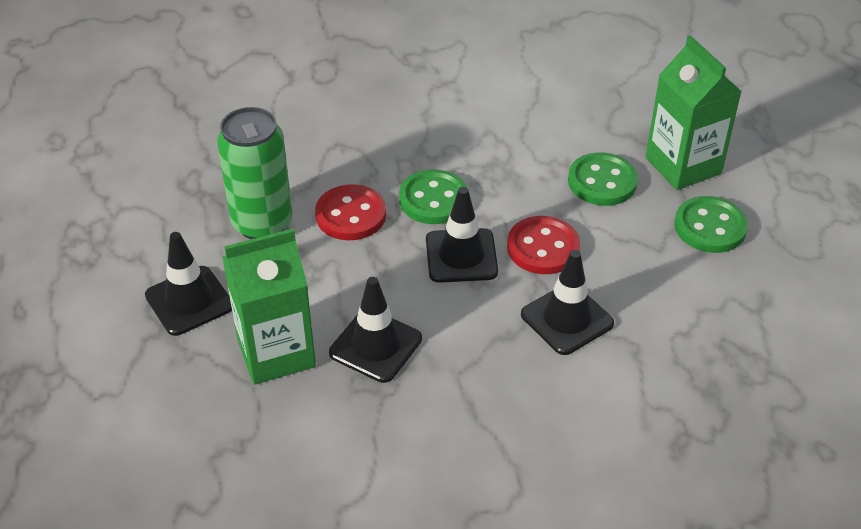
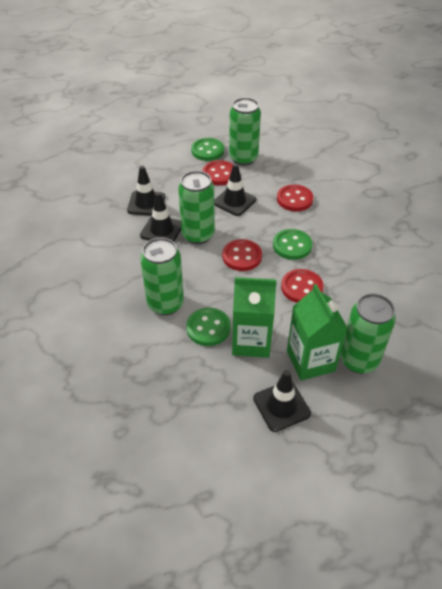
green can: 1 -> 4
red button: 2 -> 4

